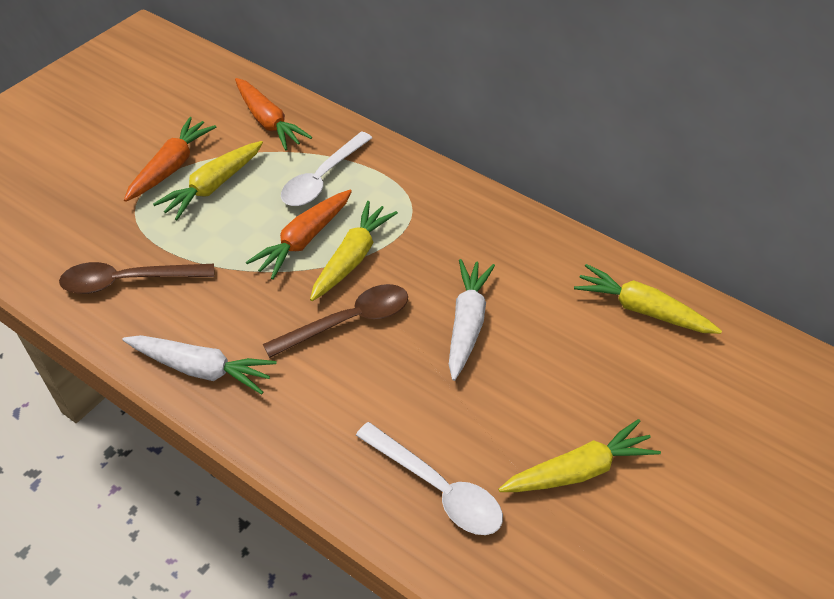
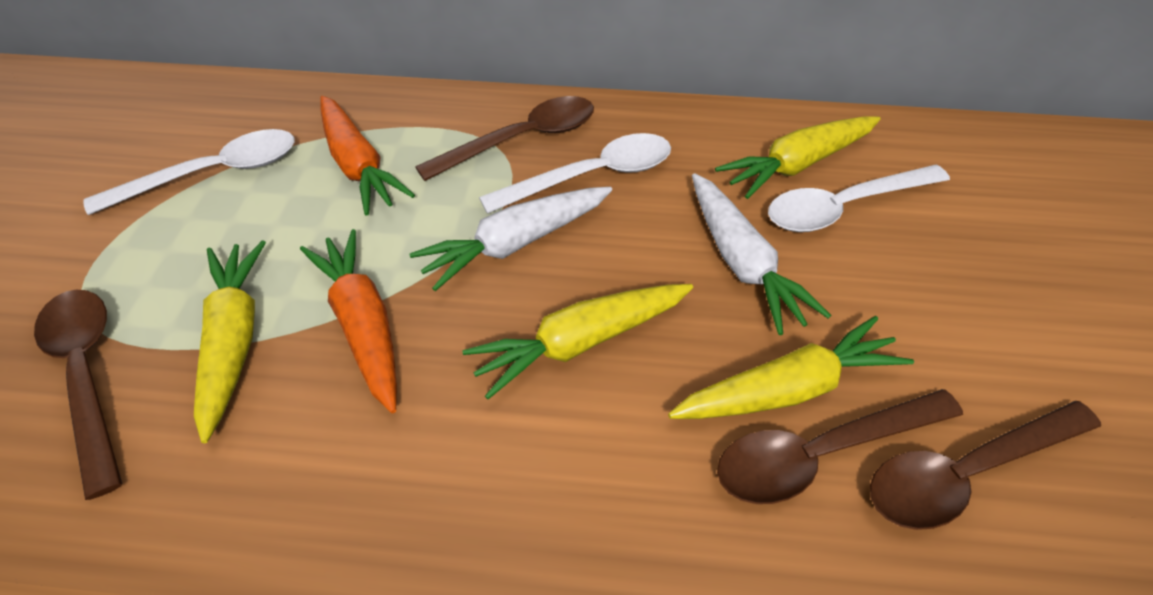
brown spoon: 2 -> 4
orange carrot: 3 -> 2
white spoon: 2 -> 3

